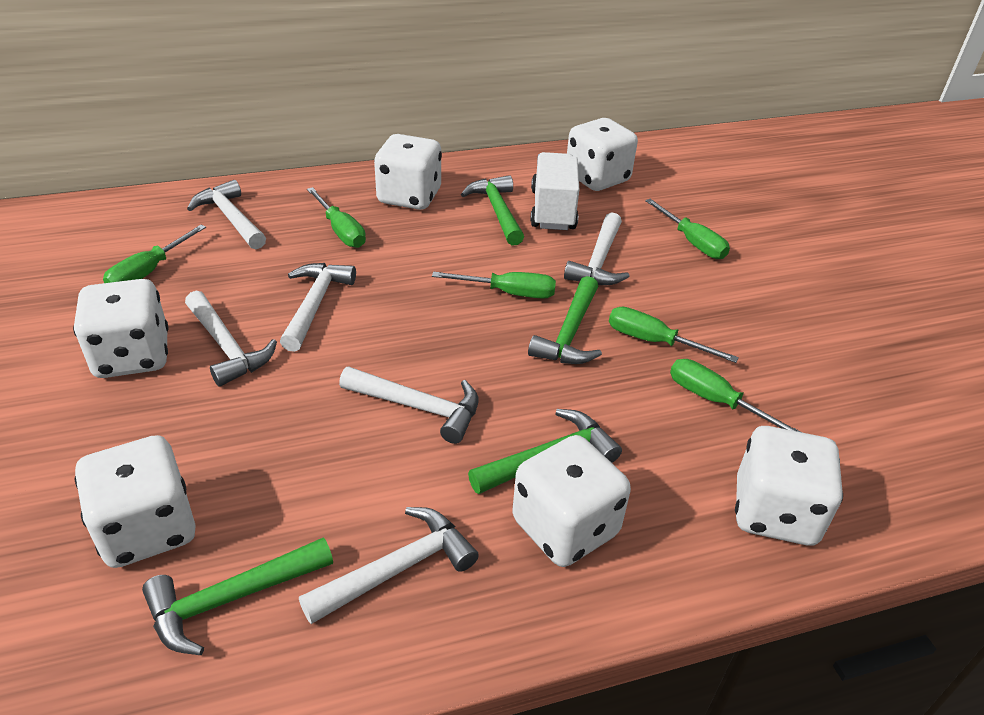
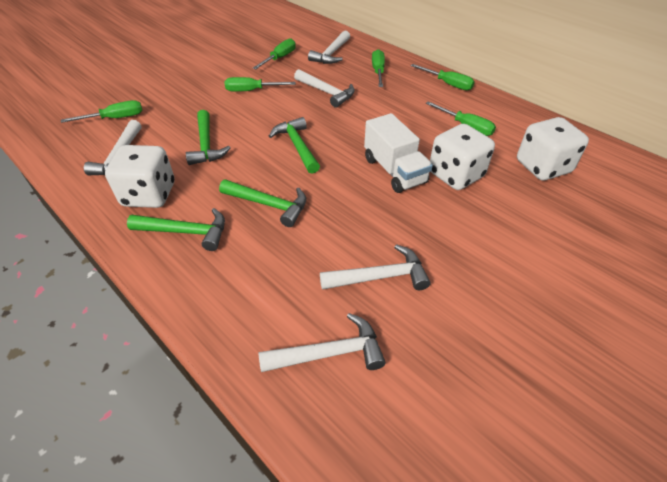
white dice: 6 -> 3
white hammer: 6 -> 5

